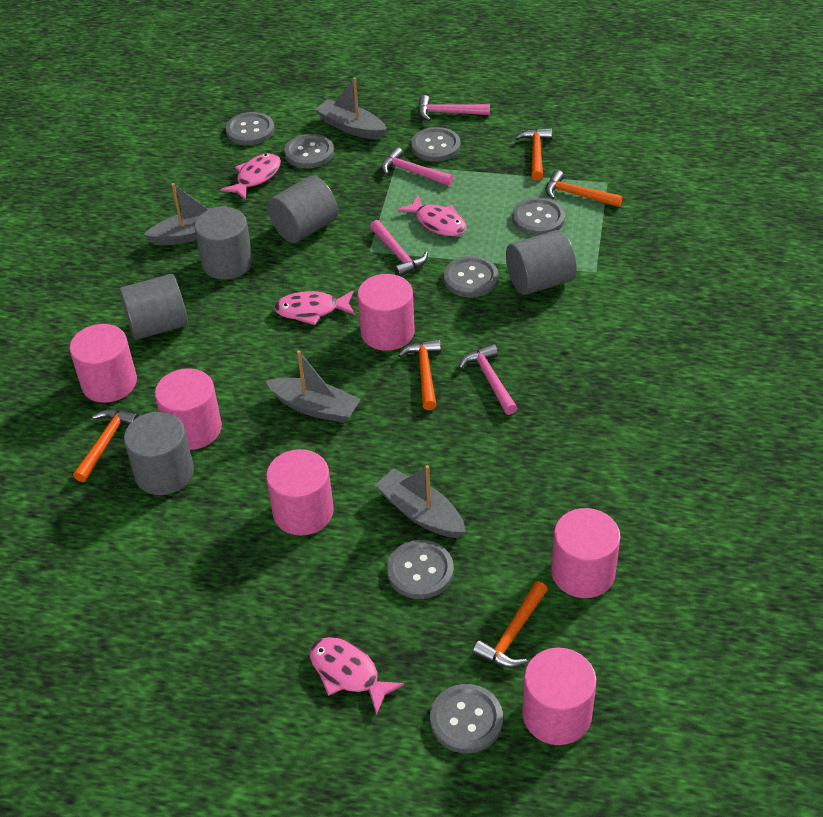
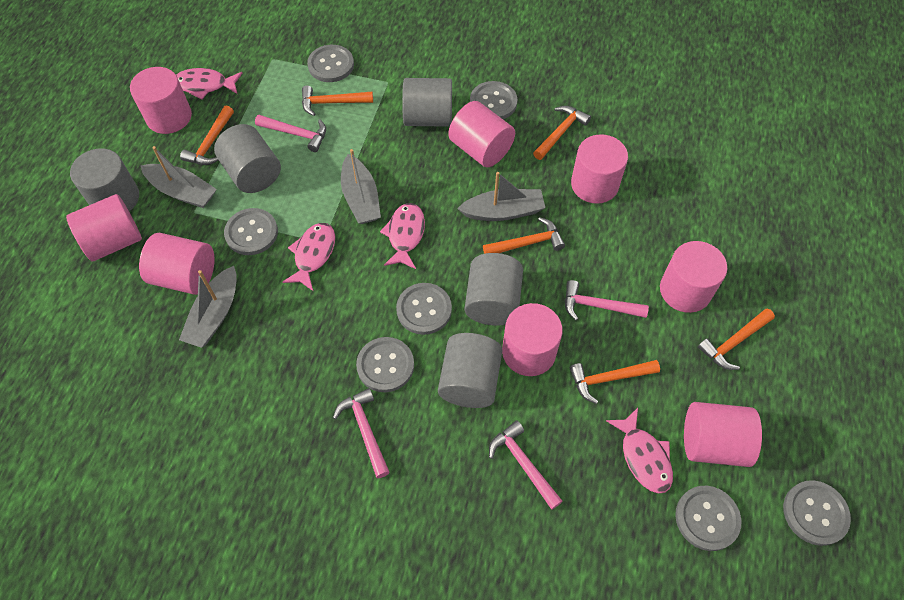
orange hammer: 5 -> 6
pink cylinder: 6 -> 8

